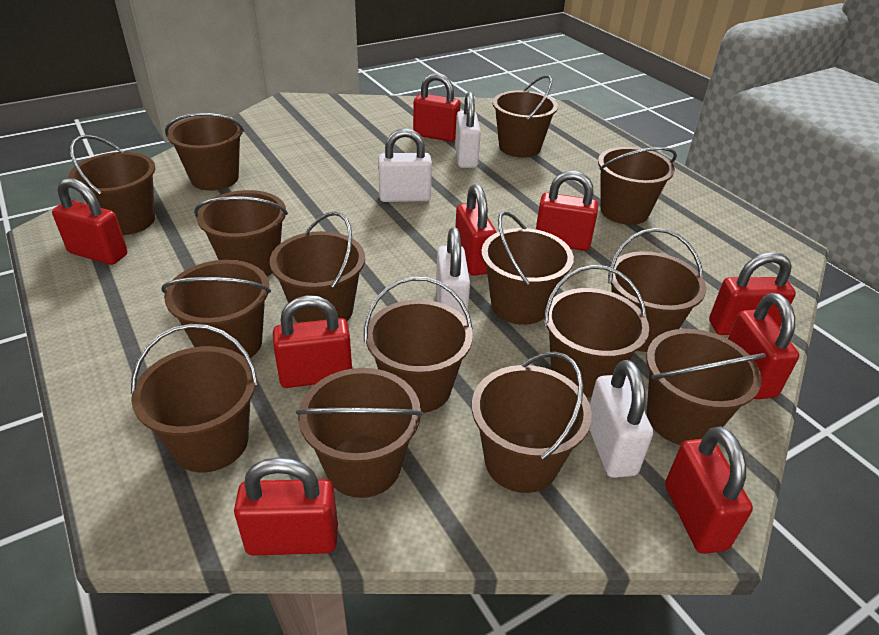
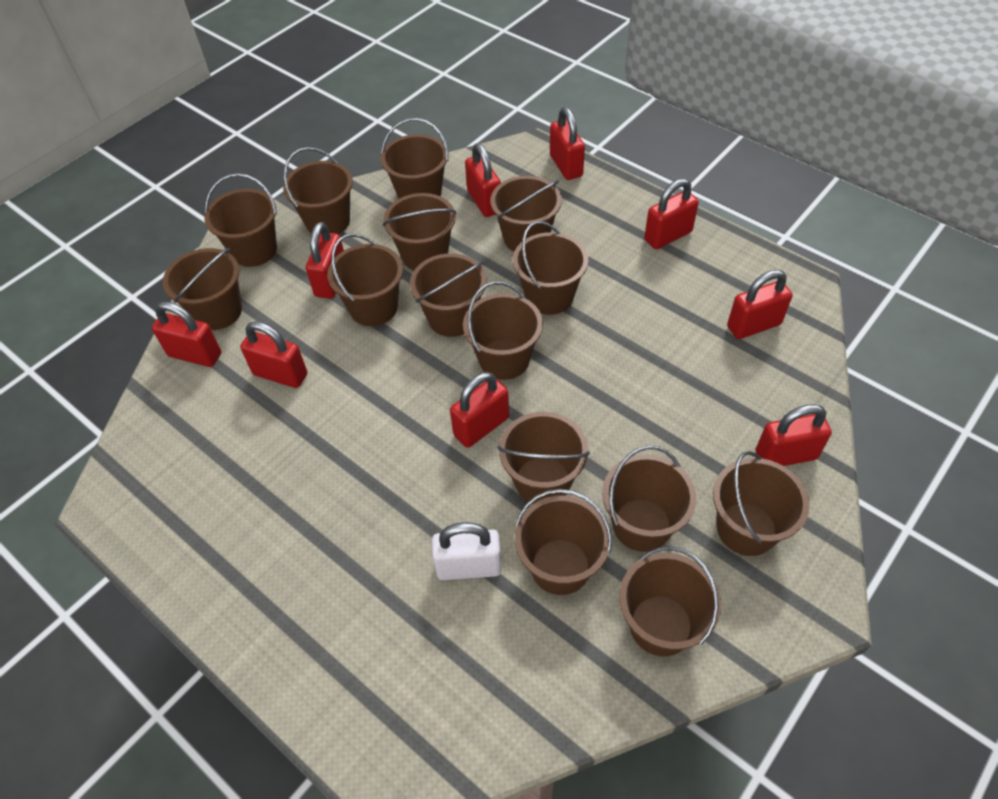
white padlock: 4 -> 1

